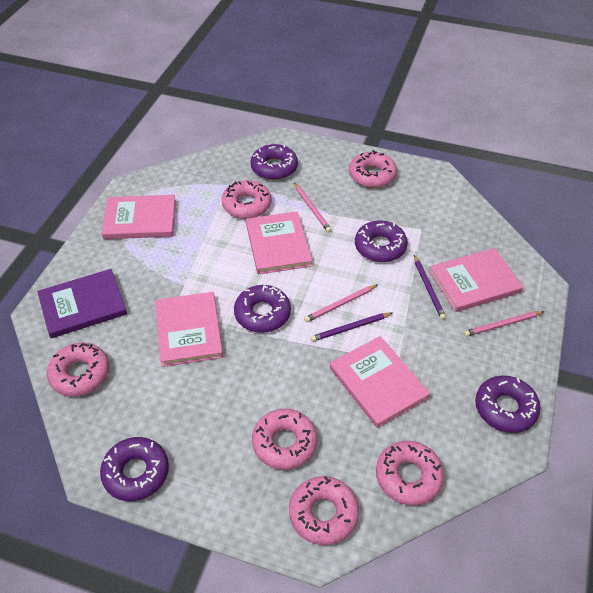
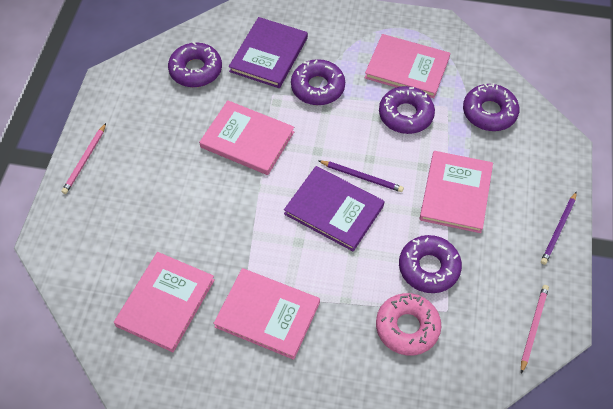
pink donut: 6 -> 1
pink pencil: 3 -> 2
purple book: 1 -> 2

